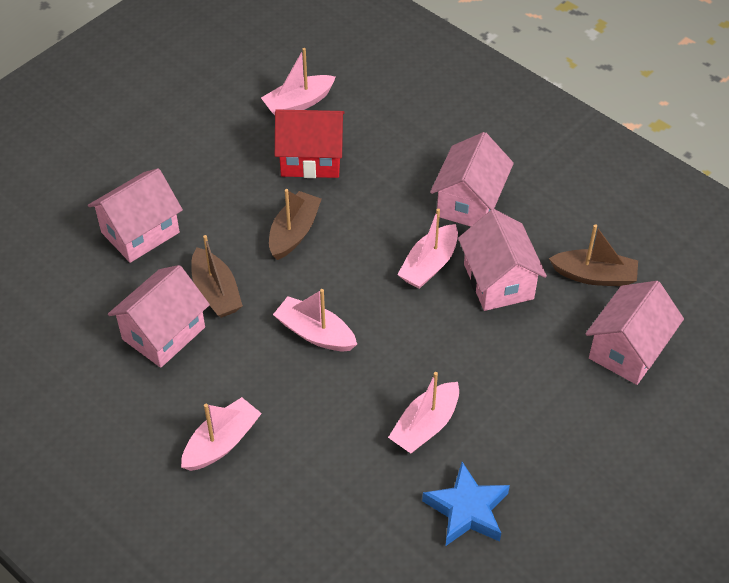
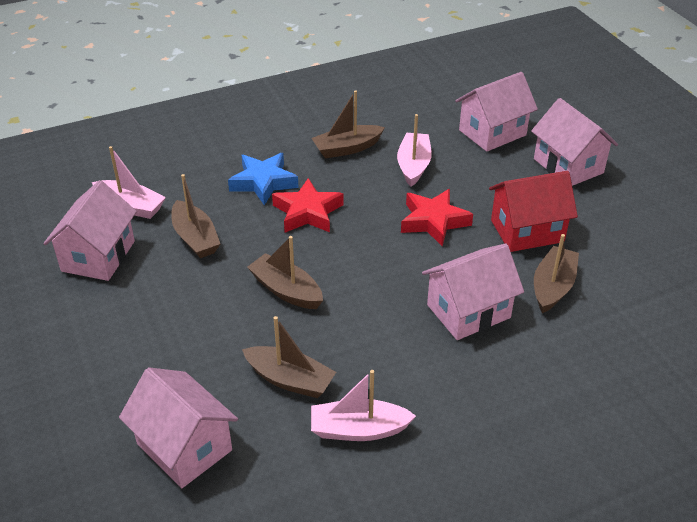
brown boat: 3 -> 5
pink boat: 5 -> 3
red star: 0 -> 2

